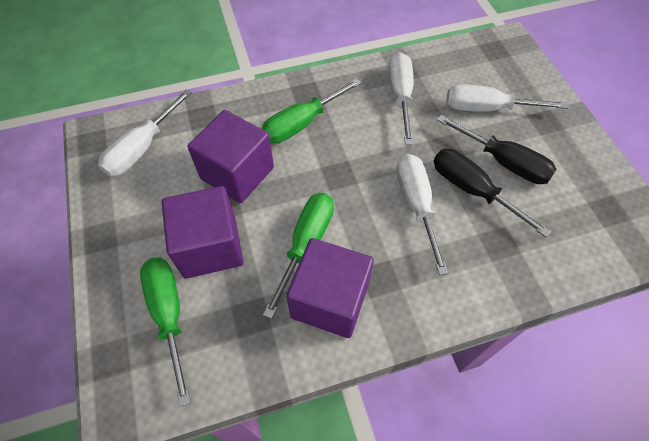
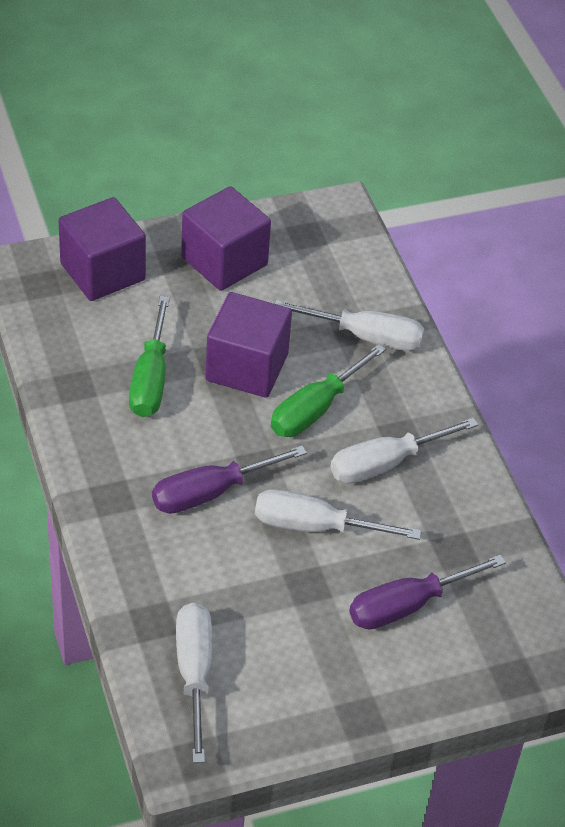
black screwdriver: 2 -> 0
green screwdriver: 3 -> 2
purple screwdriver: 0 -> 2

